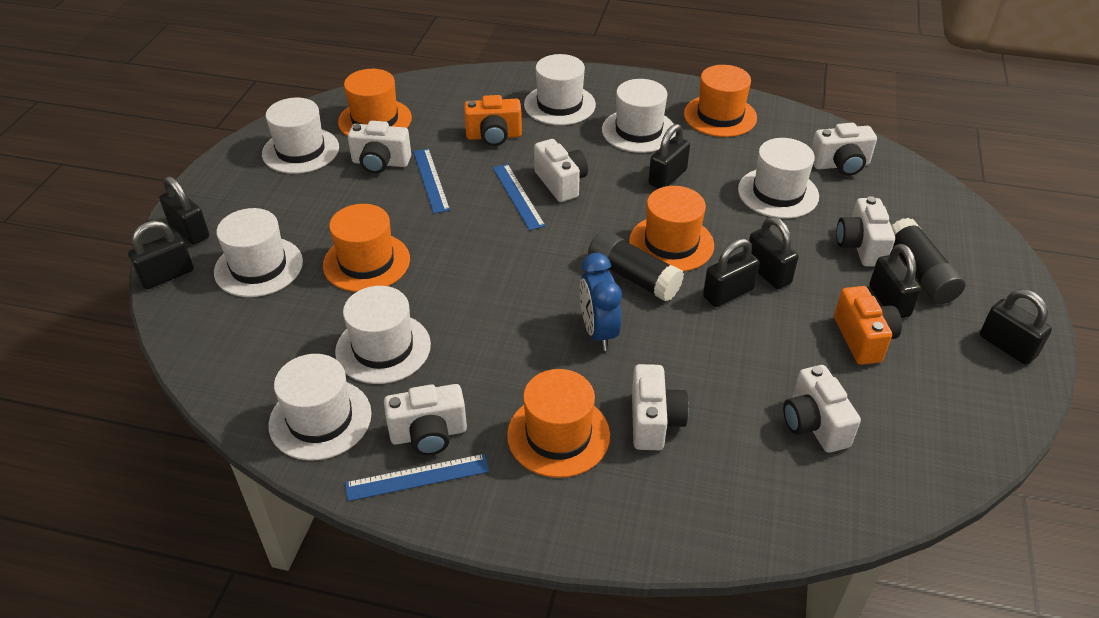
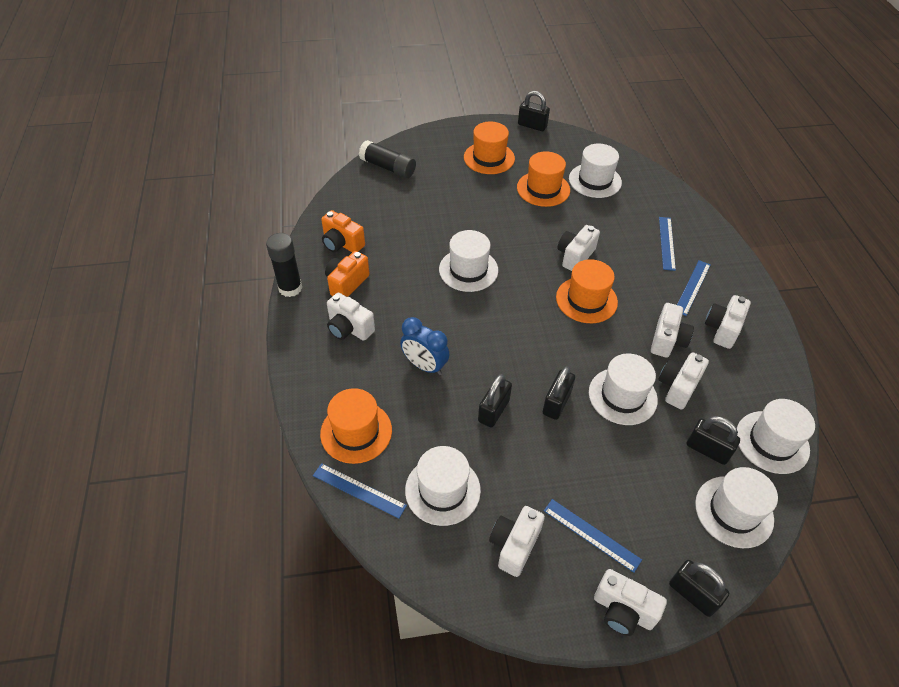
black padlock: 7 -> 5
blue ruler: 3 -> 4
orange hat: 5 -> 4
white hat: 7 -> 6

